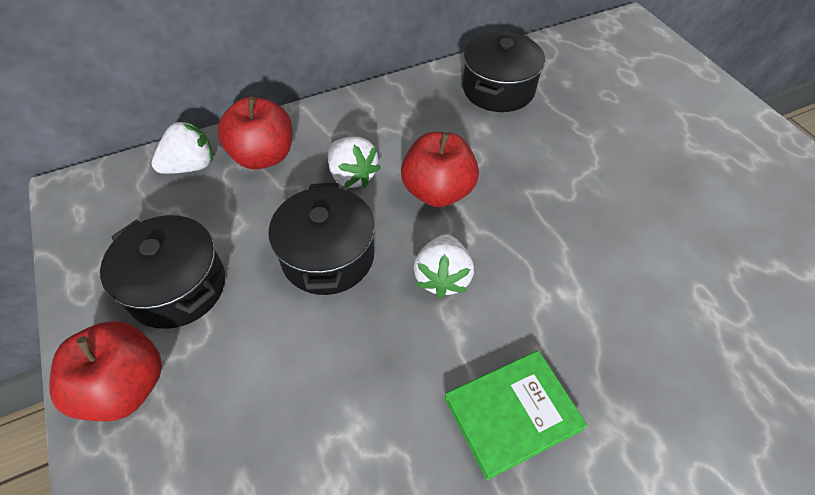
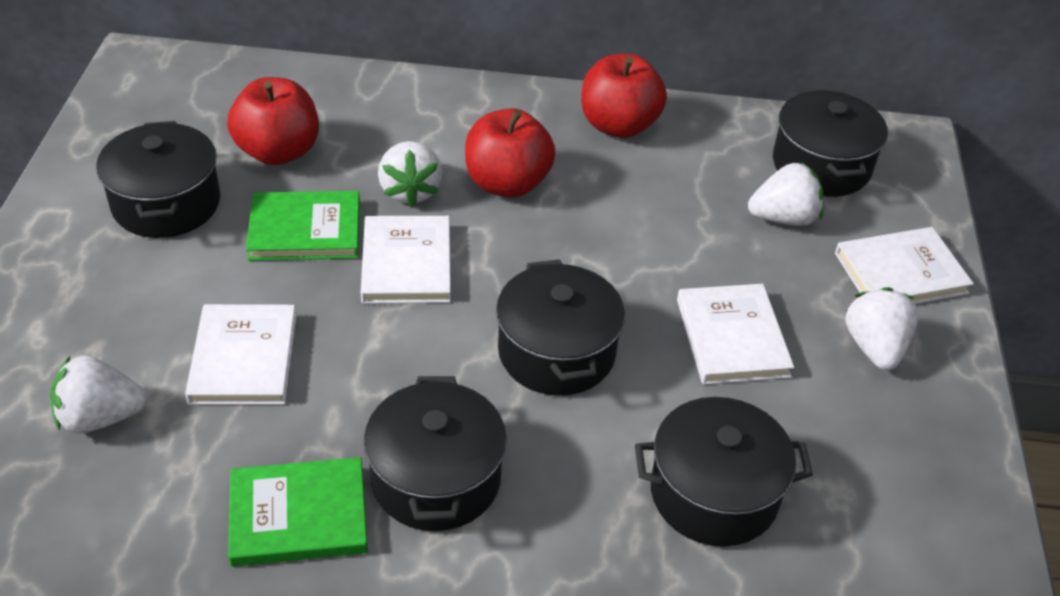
black pot: 3 -> 5
green book: 1 -> 2
white book: 0 -> 4
white strawberry: 3 -> 4

